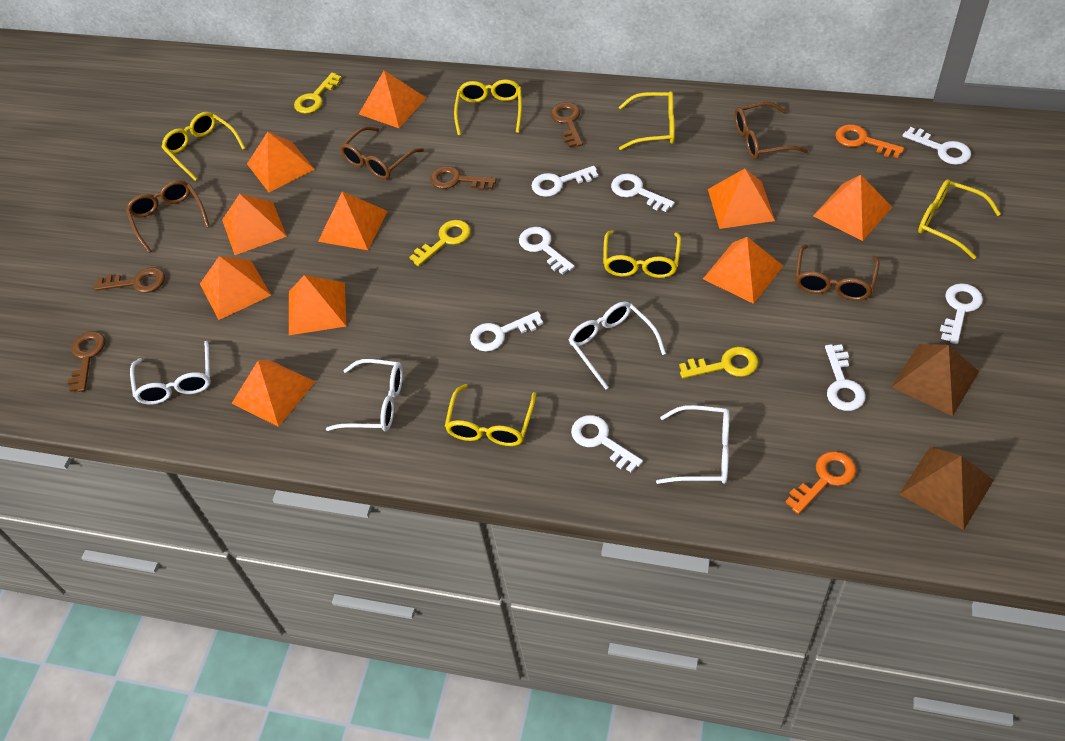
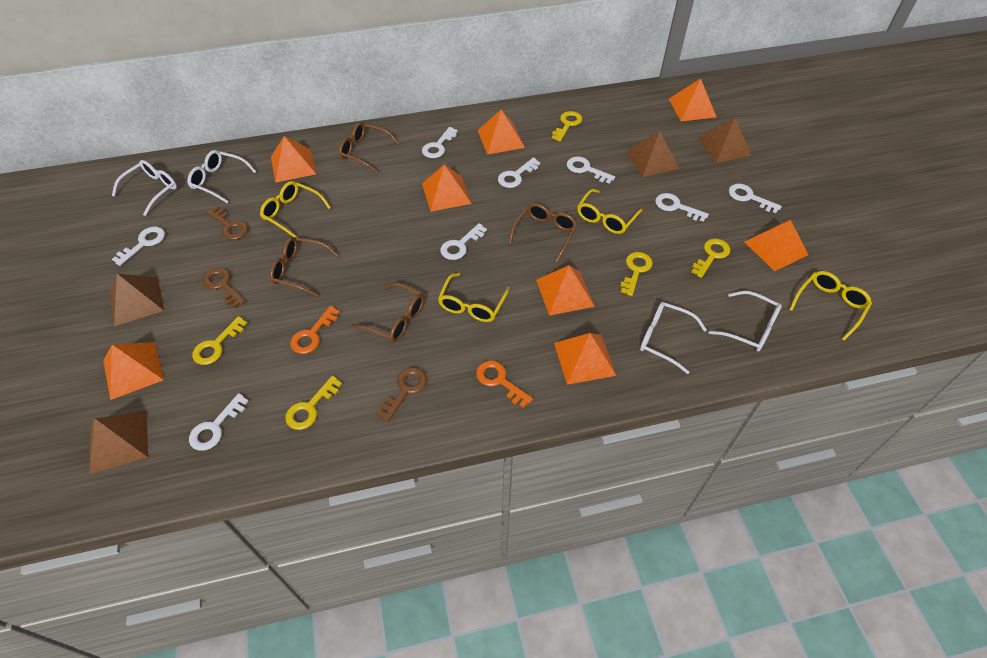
brown key: 4 -> 3
brown pyramid: 2 -> 4
orange pyramid: 10 -> 8
yellow glasses: 6 -> 4
yellow key: 3 -> 5

